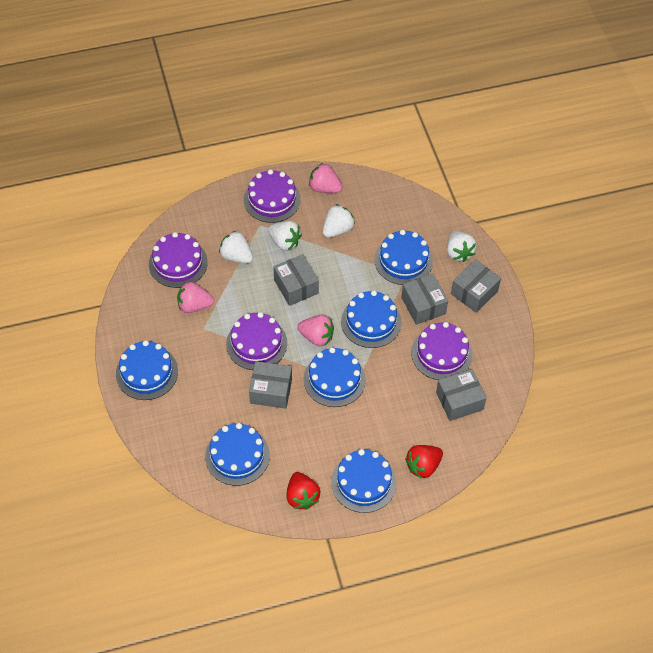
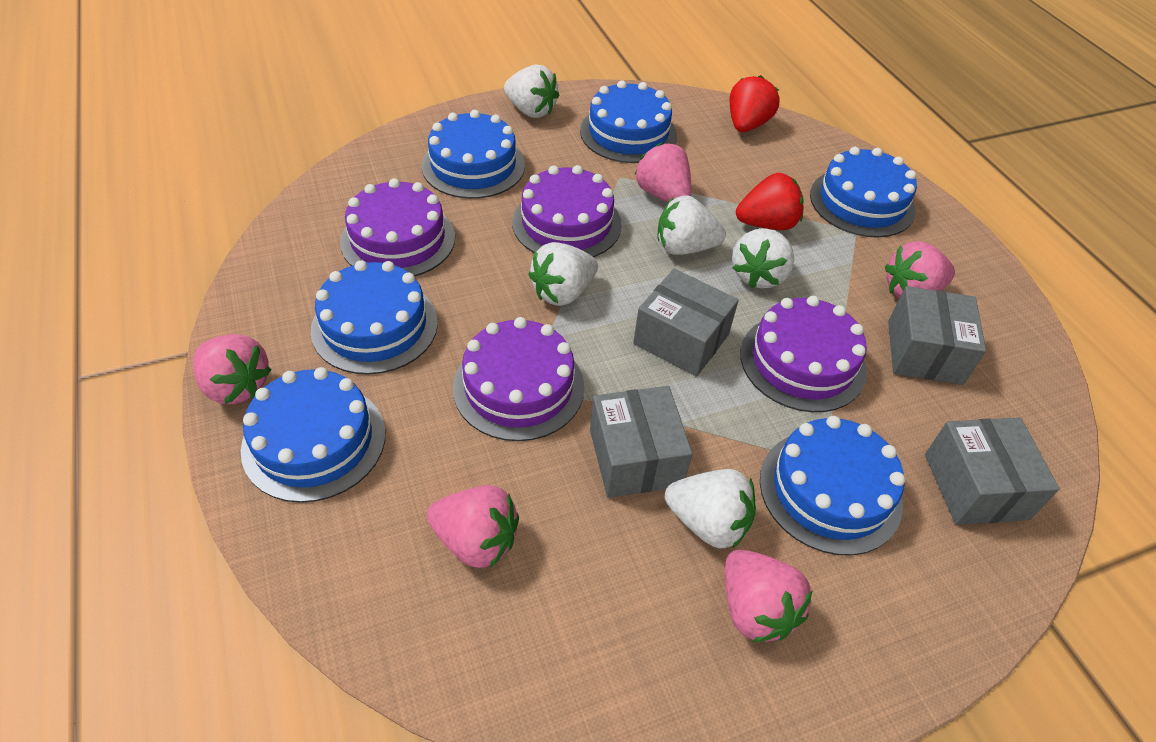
grey box: 5 -> 4
pink strawberry: 3 -> 5
white strawberry: 4 -> 5

